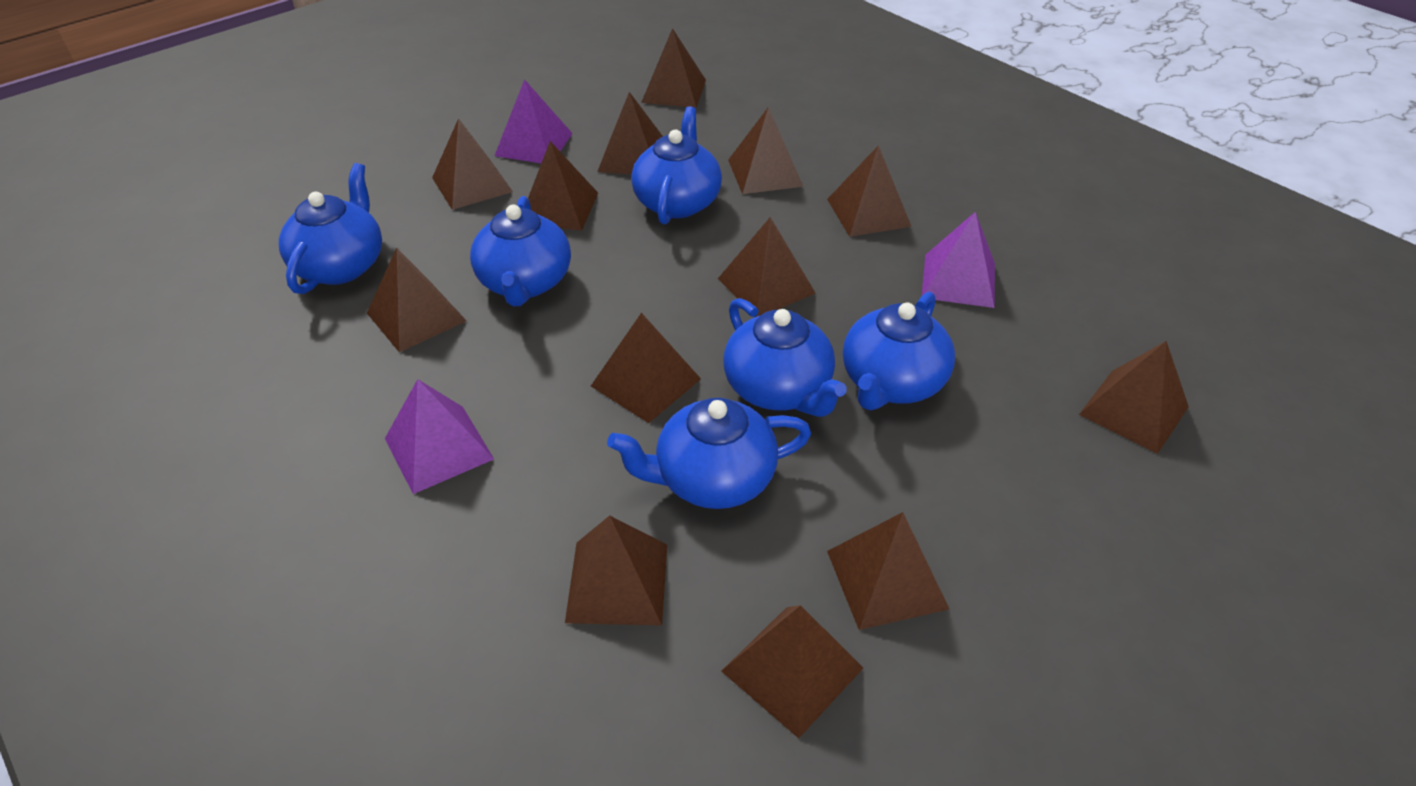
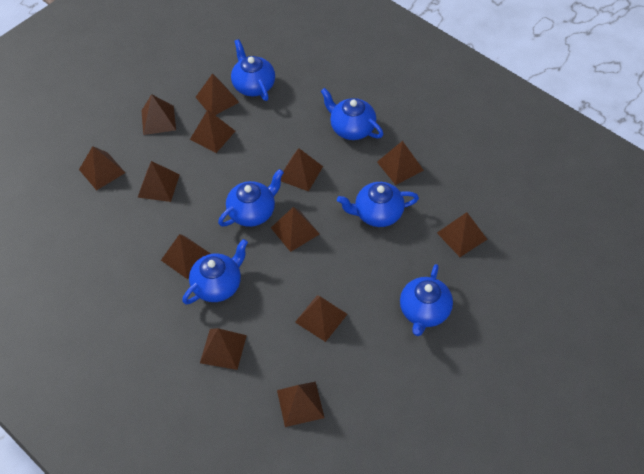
purple pyramid: 3 -> 0

